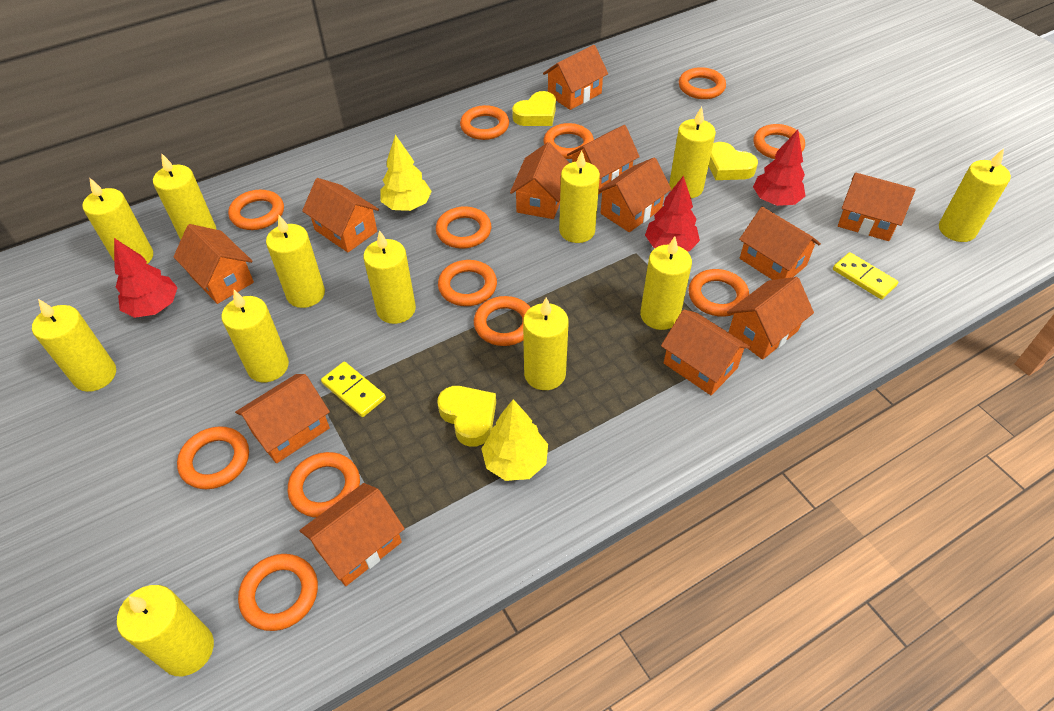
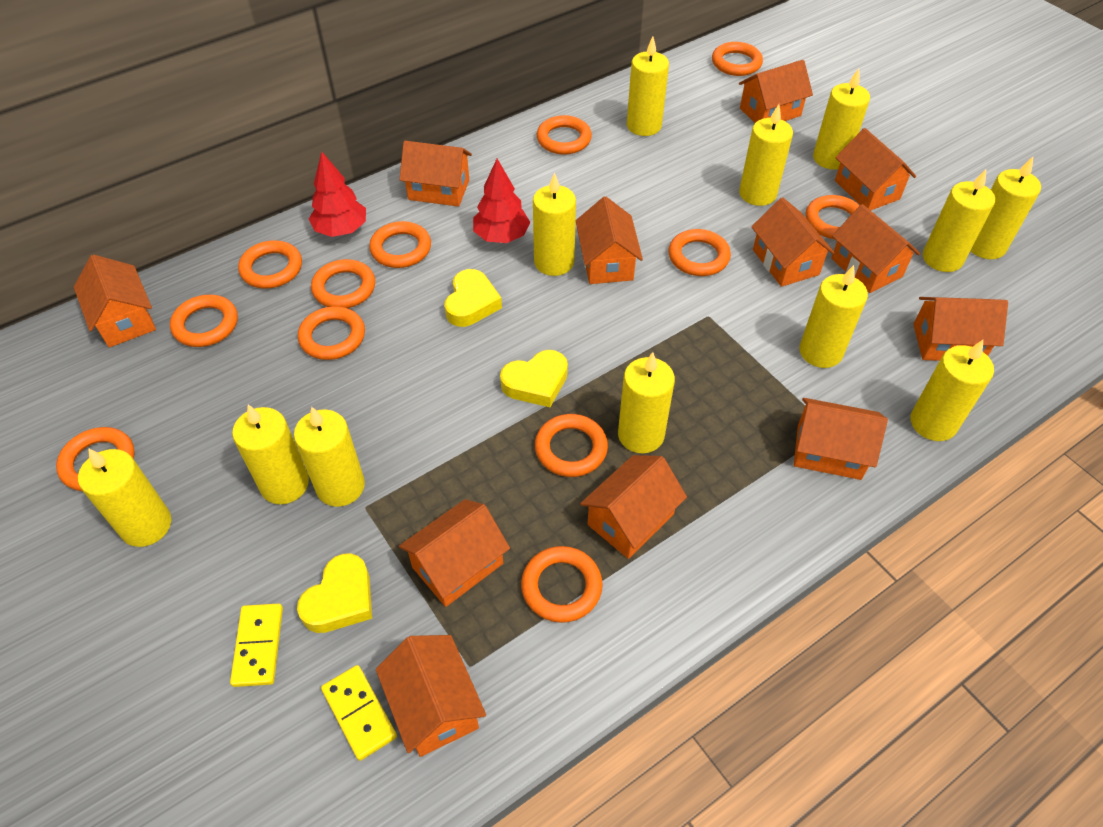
red tree: 3 -> 2
yellow tree: 2 -> 0

